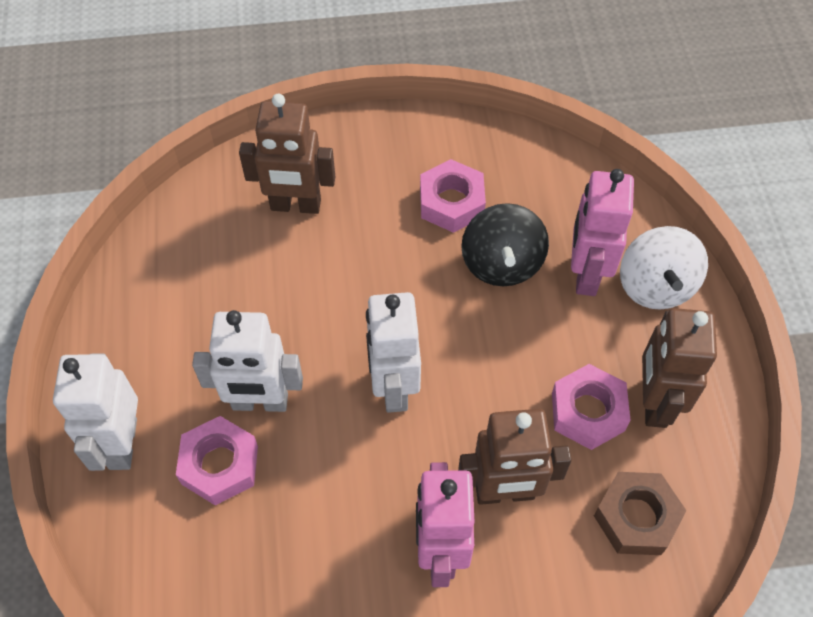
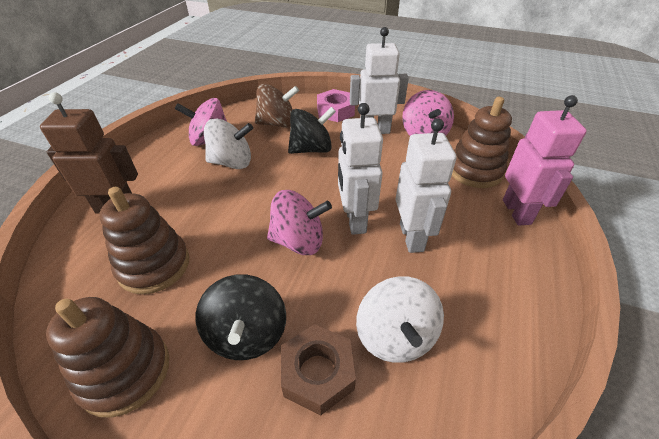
black spinning top: 1 -> 2
brown robot: 3 -> 1
brown spinning top: 0 -> 1
brown stacking toy: 0 -> 3
pink nut: 3 -> 1
pink robot: 2 -> 1
pink spinning top: 0 -> 3
white spinning top: 1 -> 2

